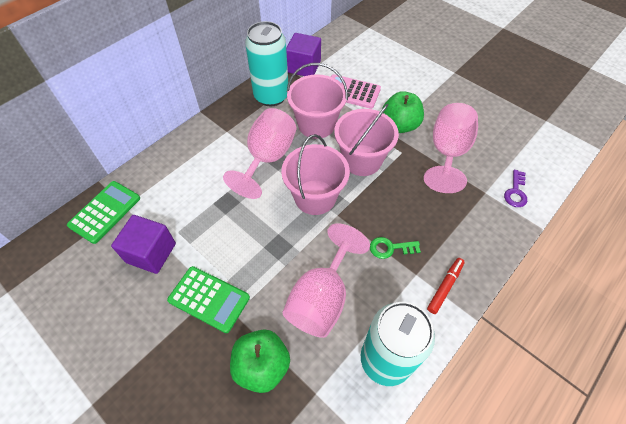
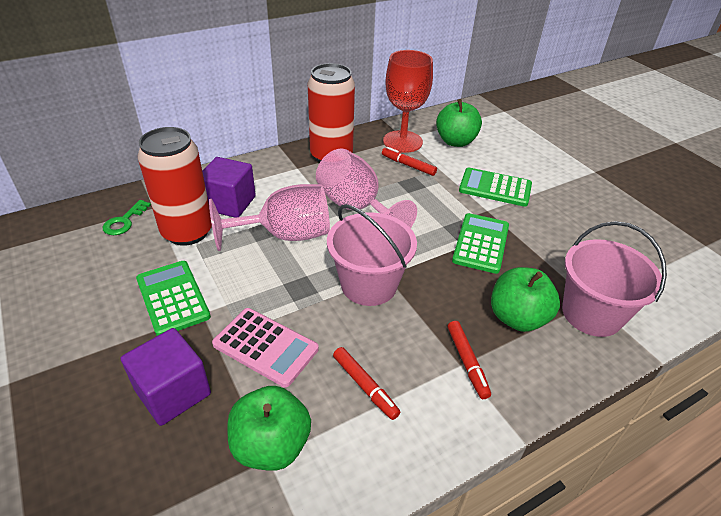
green apple: 2 -> 3
green calculator: 2 -> 3
pink bucket: 3 -> 2
pink goblet: 3 -> 2
purple key: 1 -> 0
red can: 0 -> 2
red goblet: 0 -> 1
red marker: 1 -> 3
turquoise can: 2 -> 0

